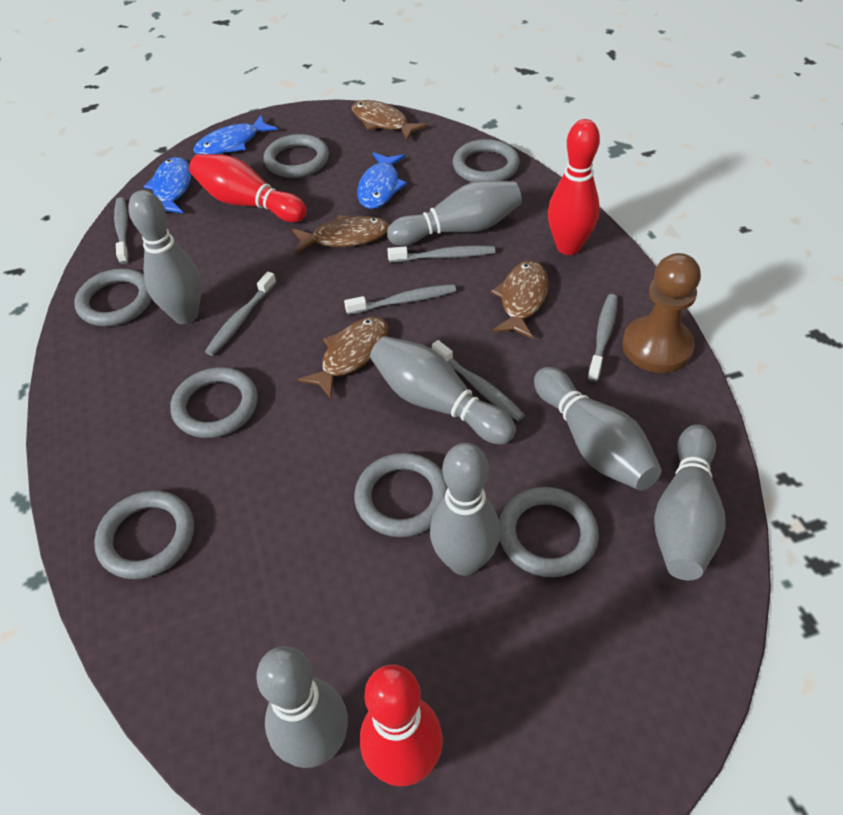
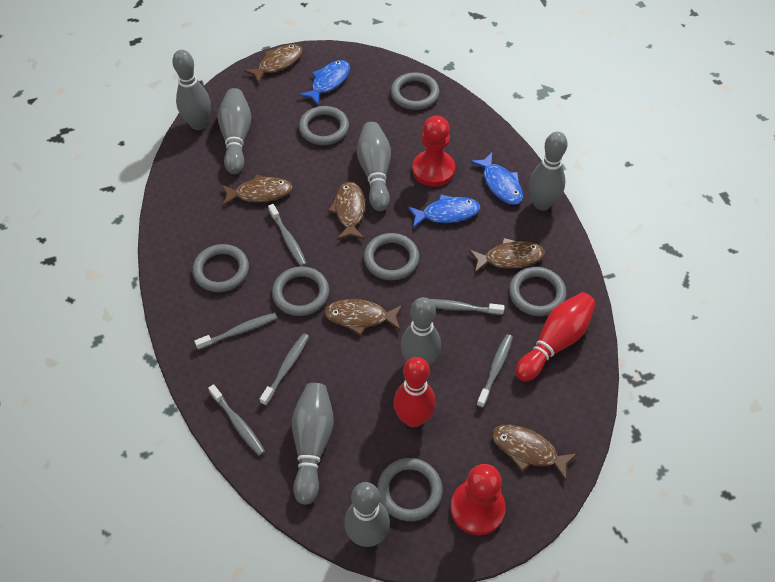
brown fish: 4 -> 6
brown pawn: 1 -> 0
red bowling pin: 3 -> 2
red pawn: 0 -> 2

